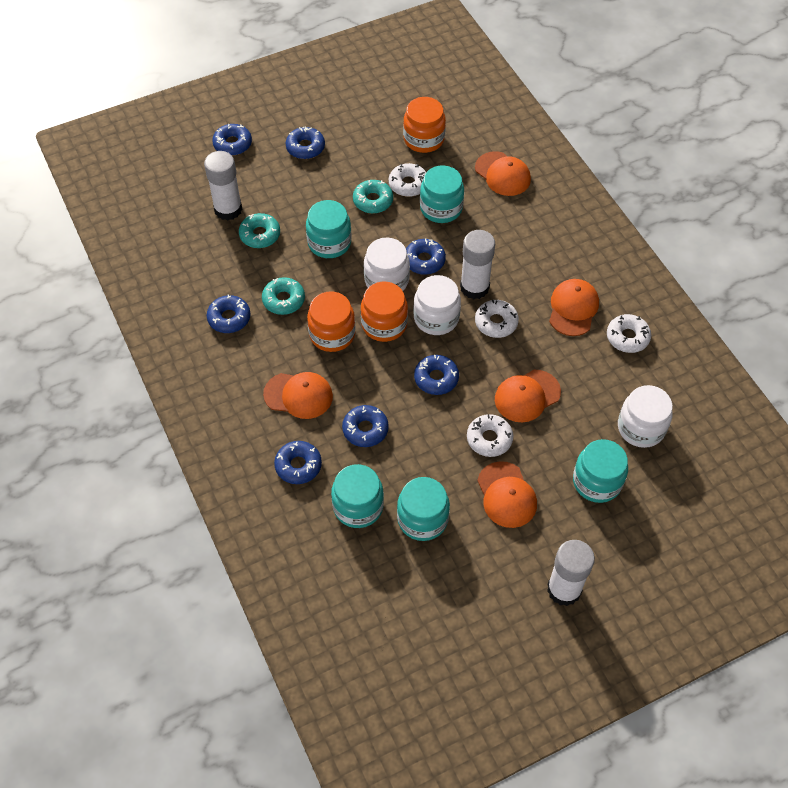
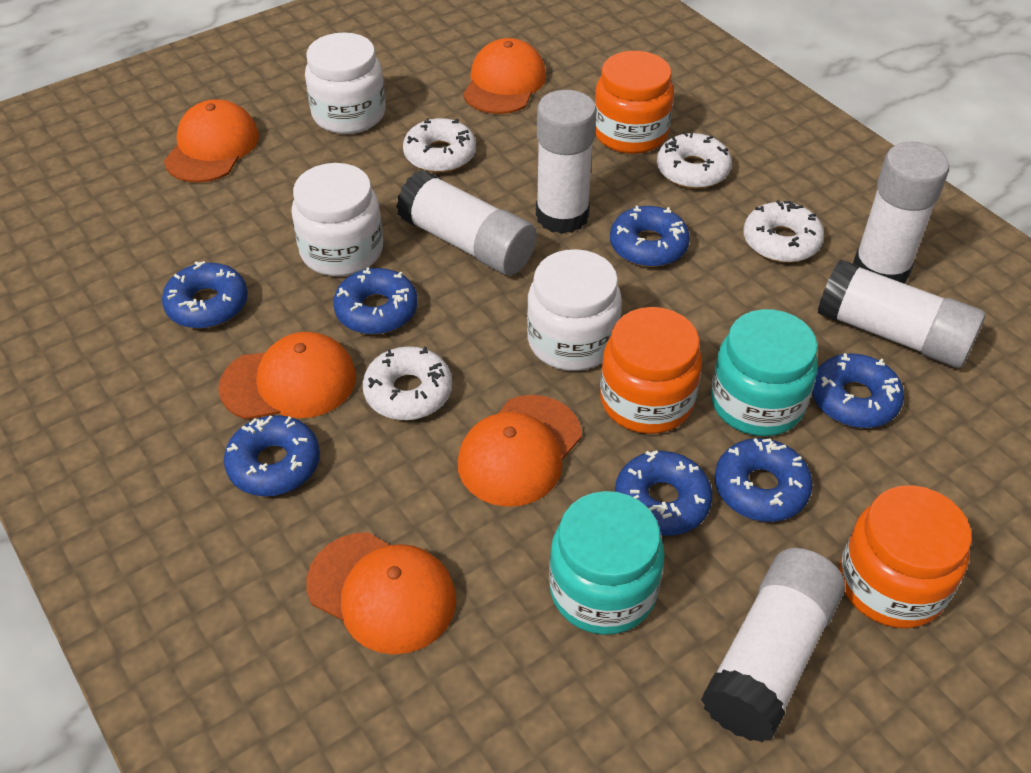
turquoise donut: 3 -> 0
turquoise jar: 5 -> 2
white glue stick: 3 -> 5

